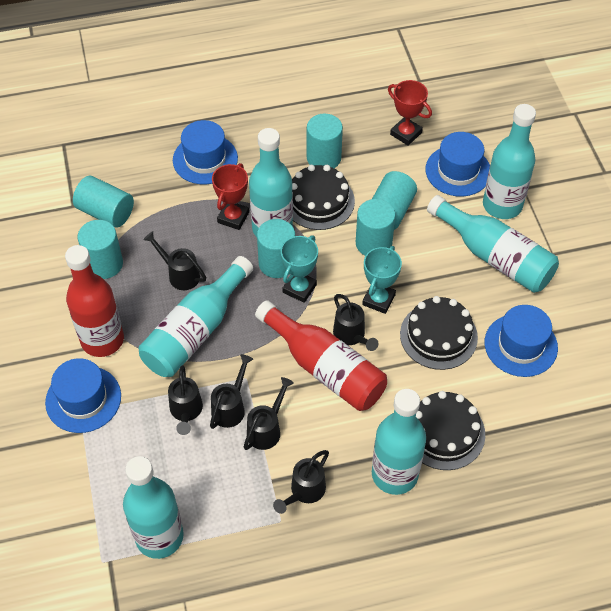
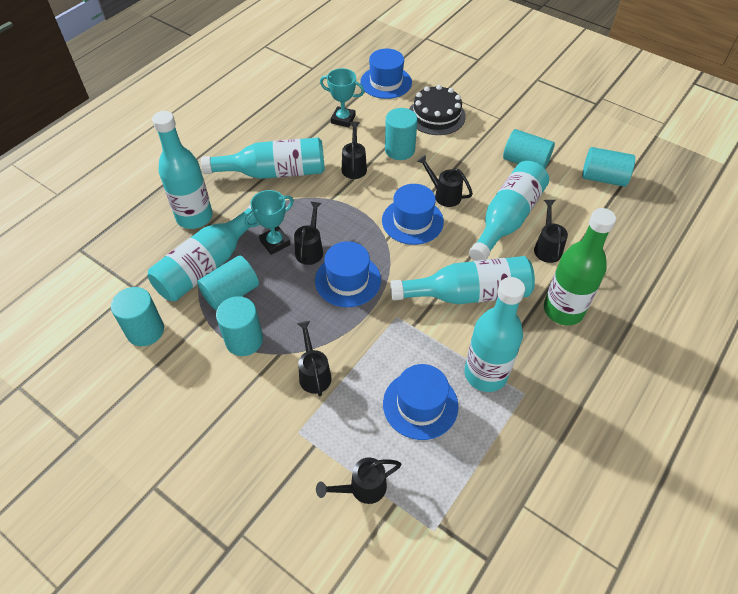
black cake: 3 -> 1
green bottle: 0 -> 1
red bottle: 2 -> 0
red trophy: 2 -> 0

